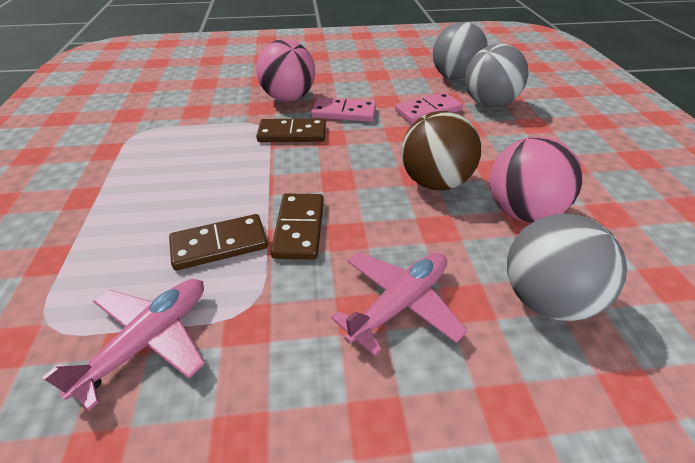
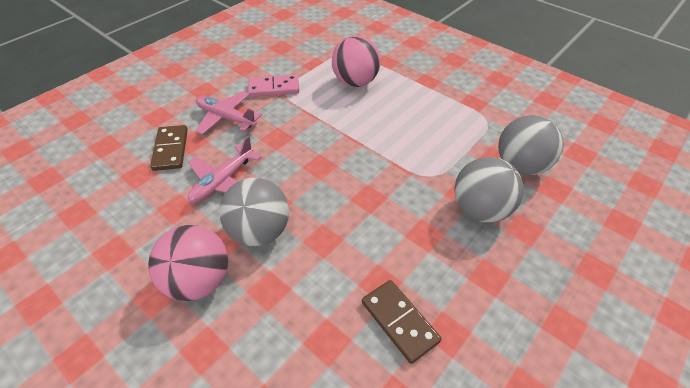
brown ball: 1 -> 0
brown domino: 3 -> 2
pink domino: 2 -> 1

